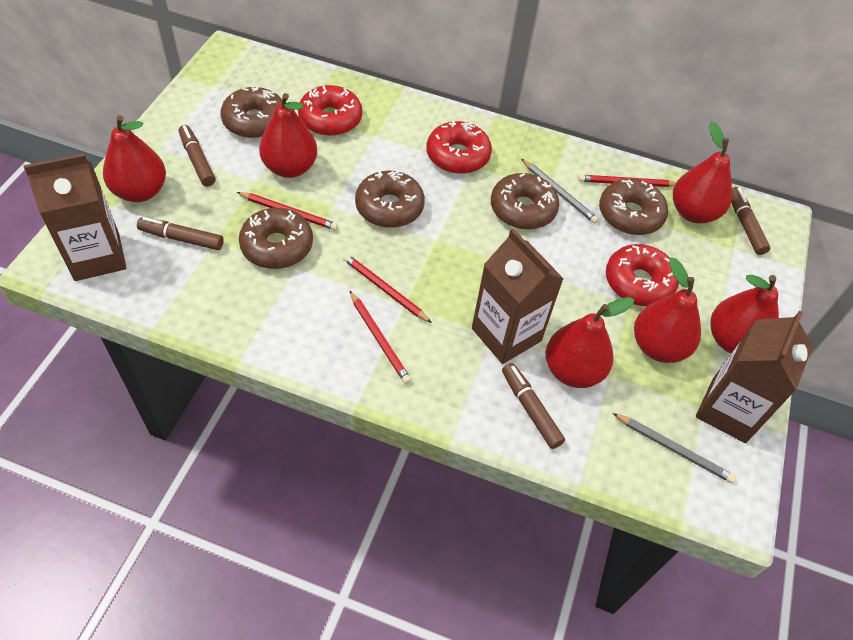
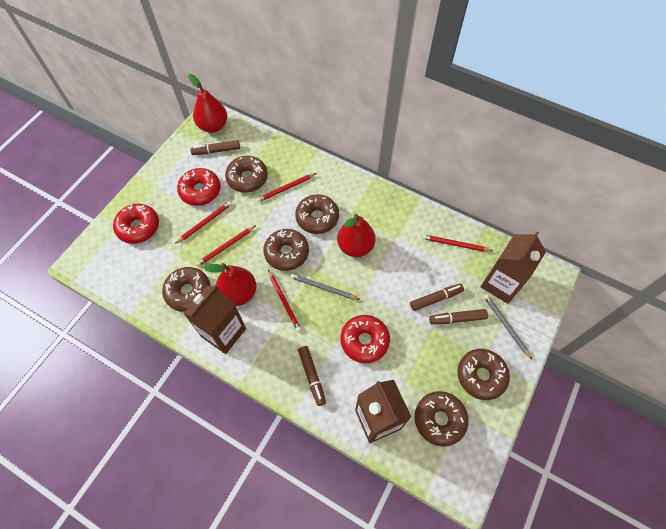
brown donut: 5 -> 6
red pear: 6 -> 3
red pencil: 4 -> 5

